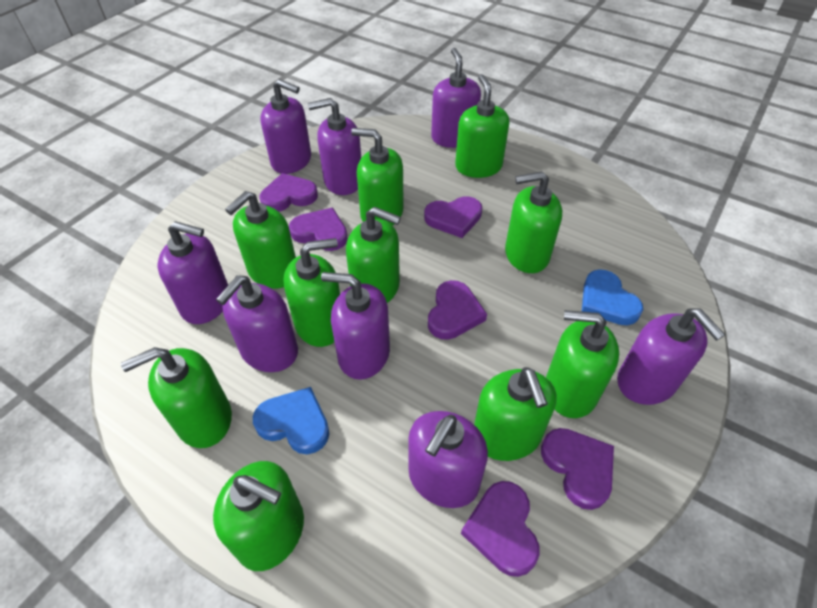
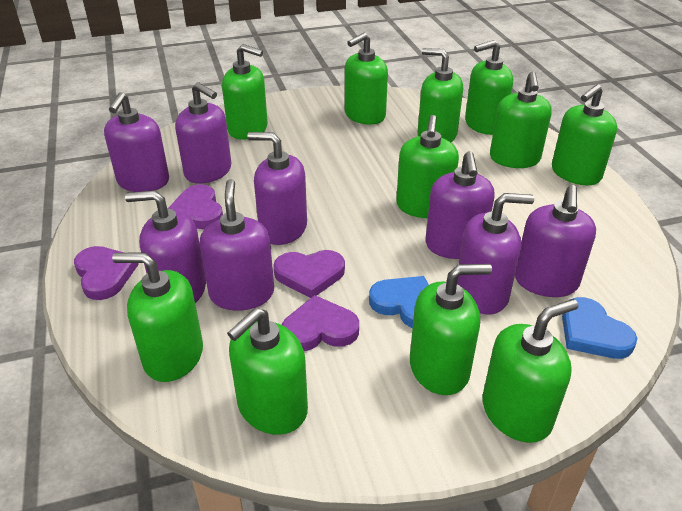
green soap dispenser: 10 -> 11
purple heart: 6 -> 4

